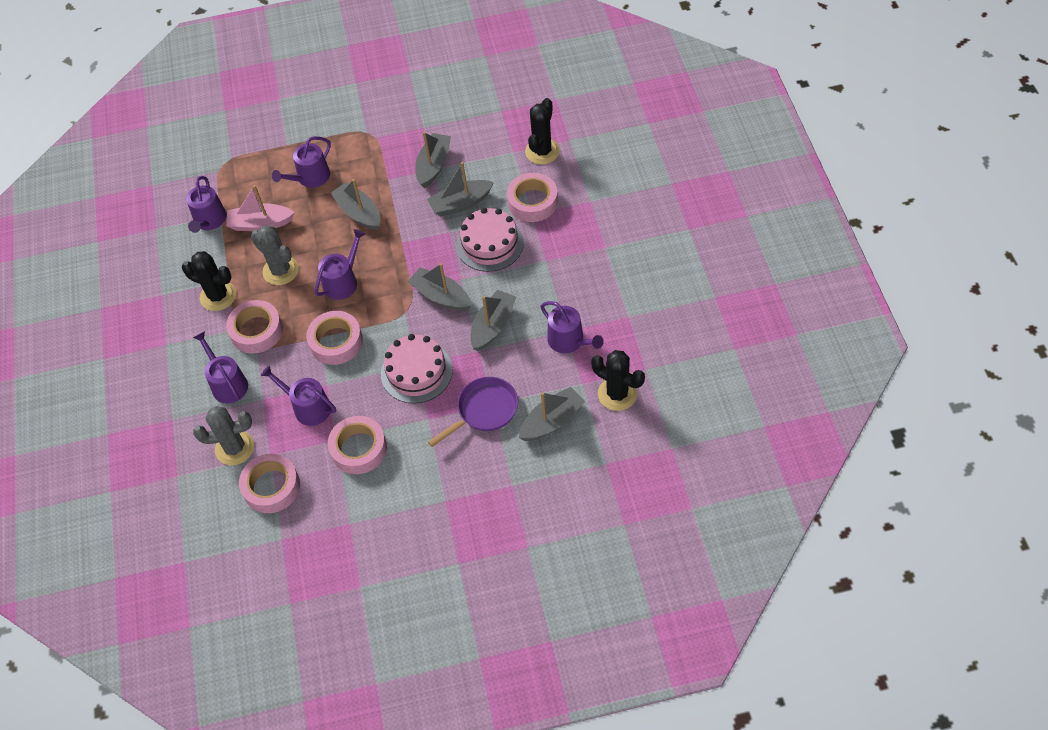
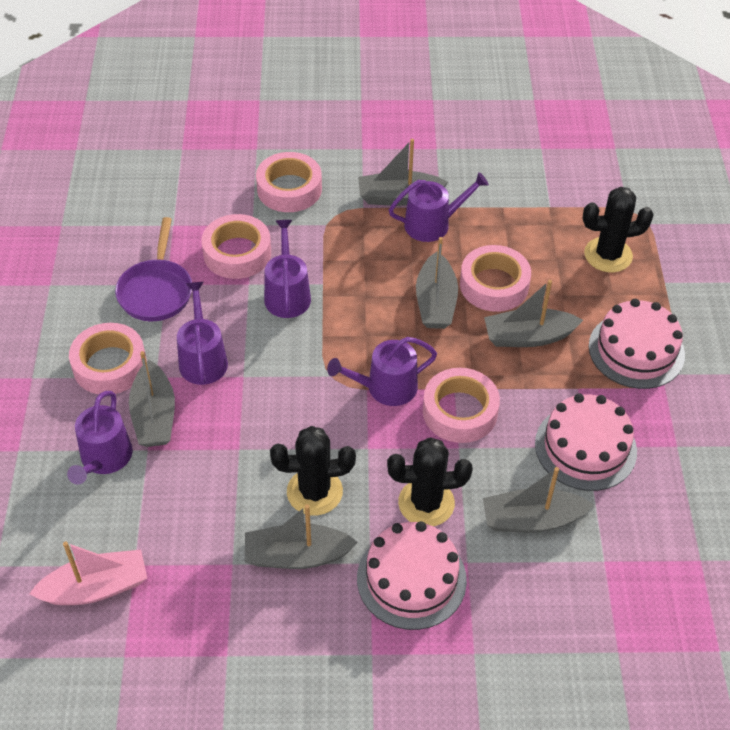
grey cactus: 2 -> 0
pink cake: 2 -> 3
purple watering can: 6 -> 5

